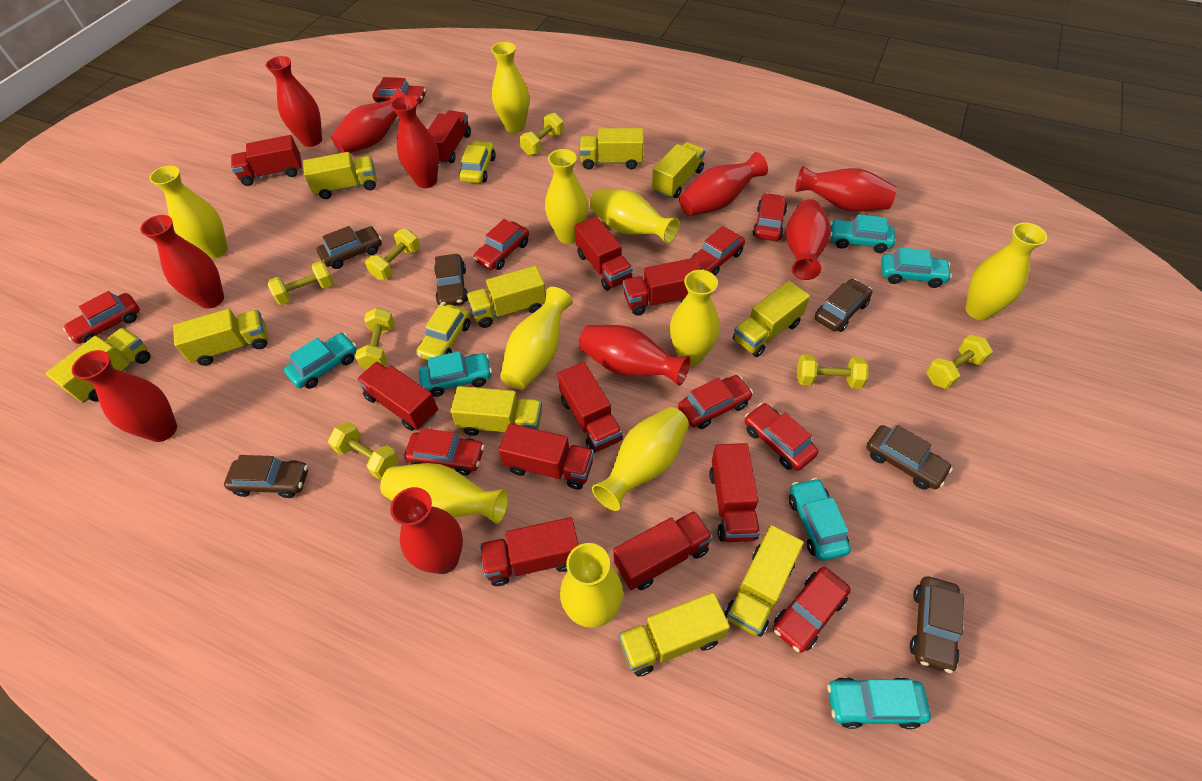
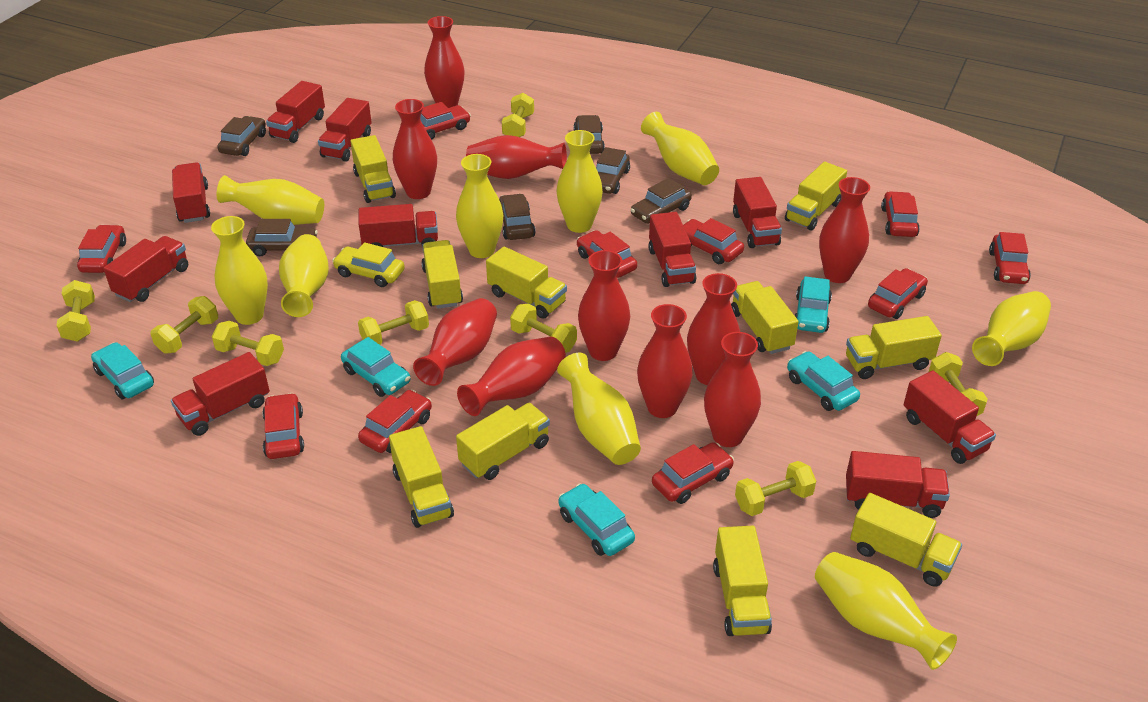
red car: 9 -> 10
turquoise car: 6 -> 5
yellow car: 2 -> 1
yellow dumbbell: 7 -> 8
yellow vase: 10 -> 9

